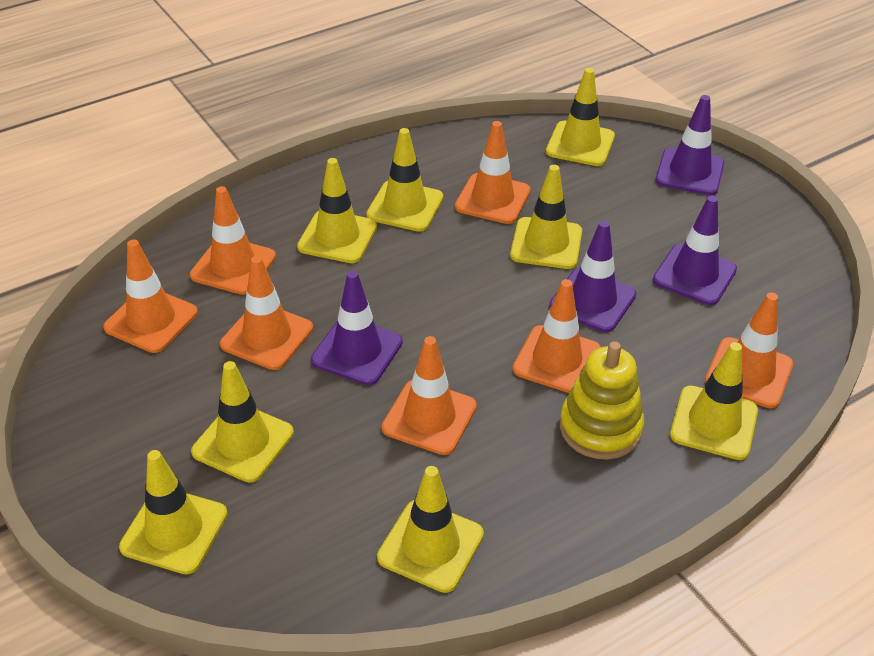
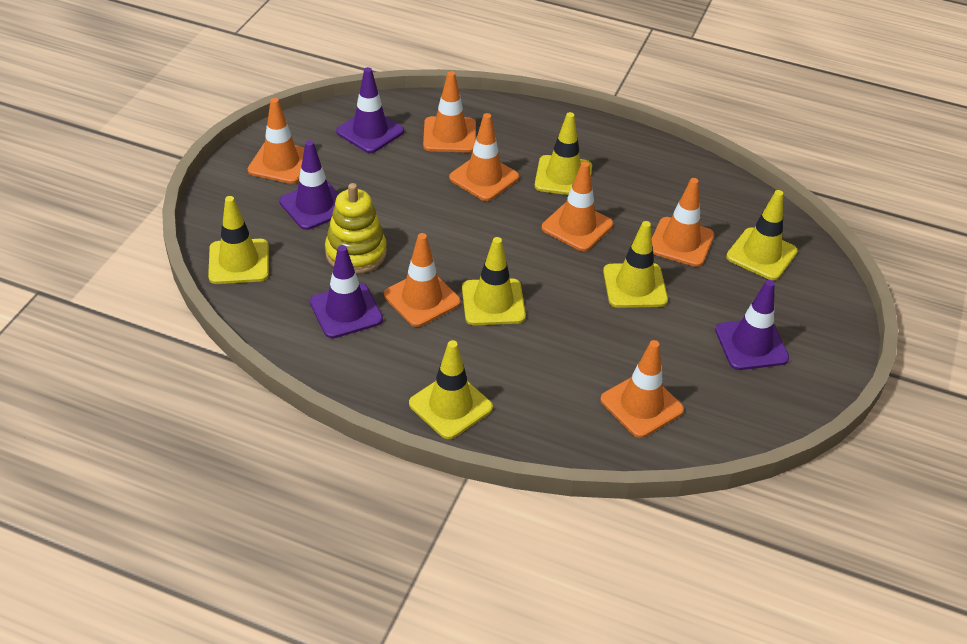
yellow traffic cone: 8 -> 6

